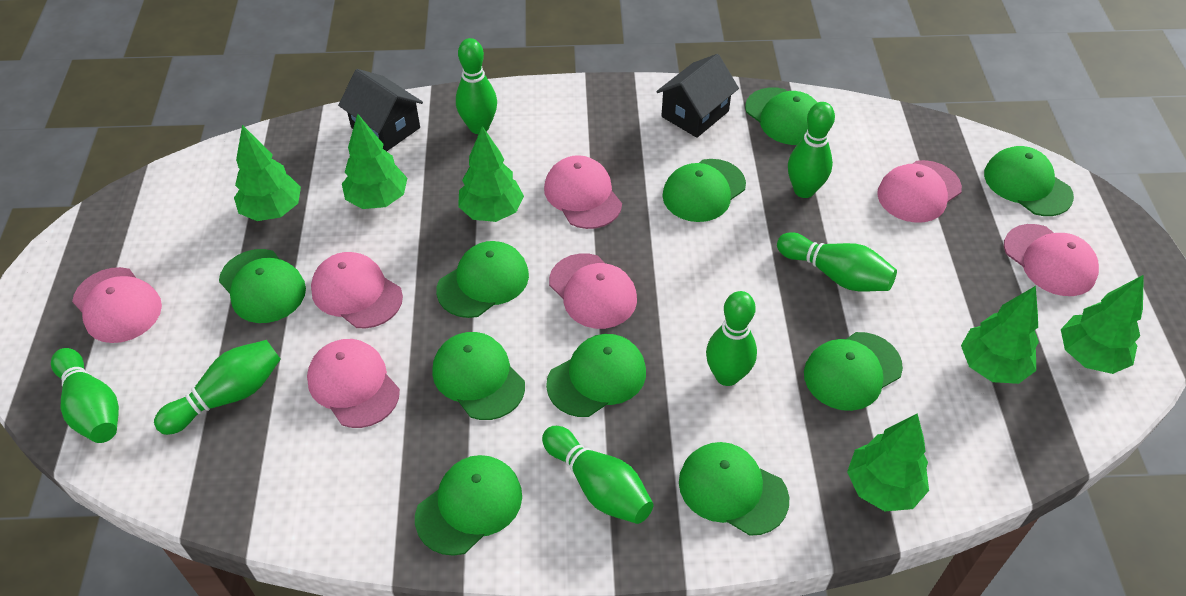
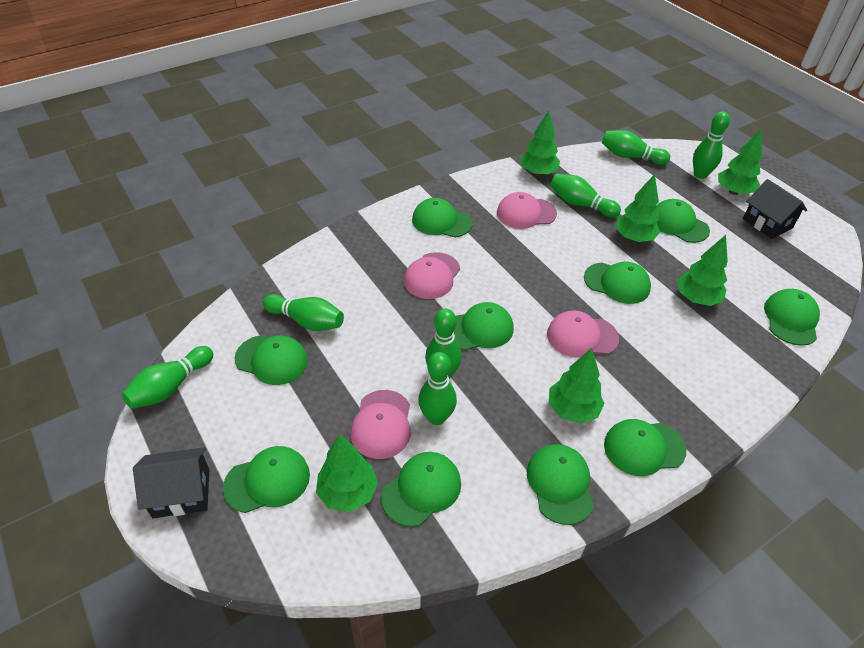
pink cap: 7 -> 4

